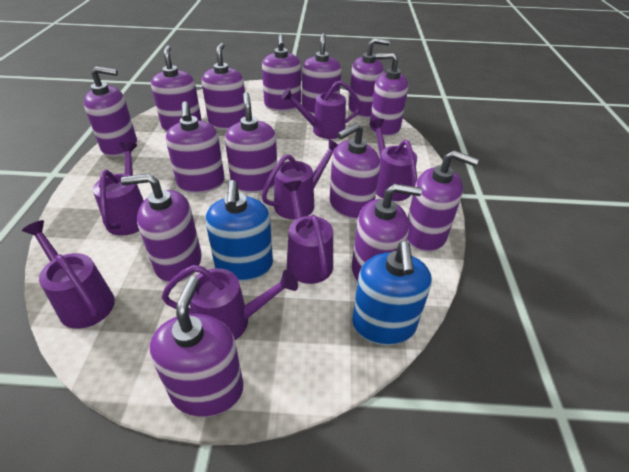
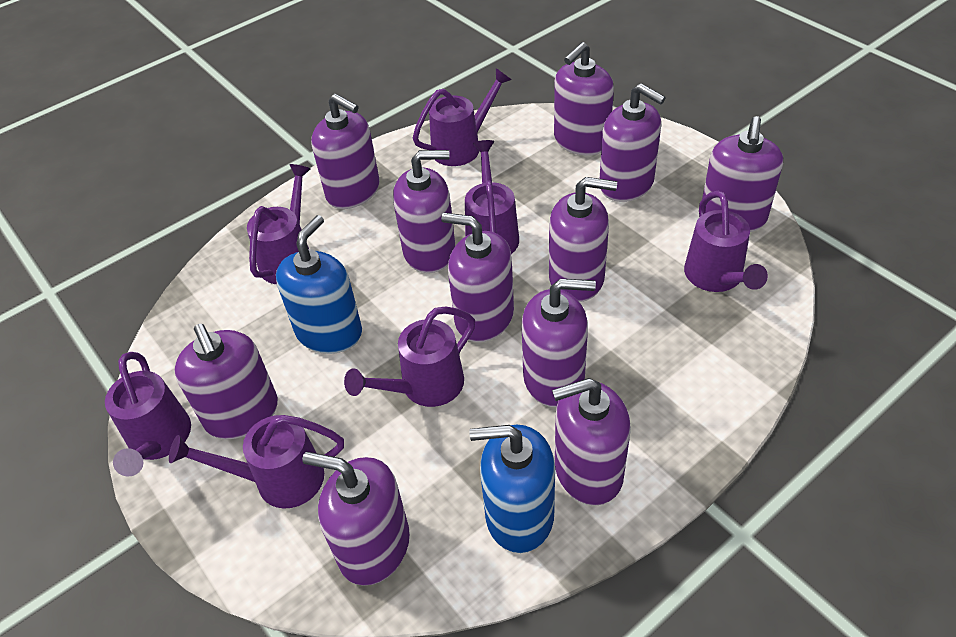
purple soap dispenser: 14 -> 11

